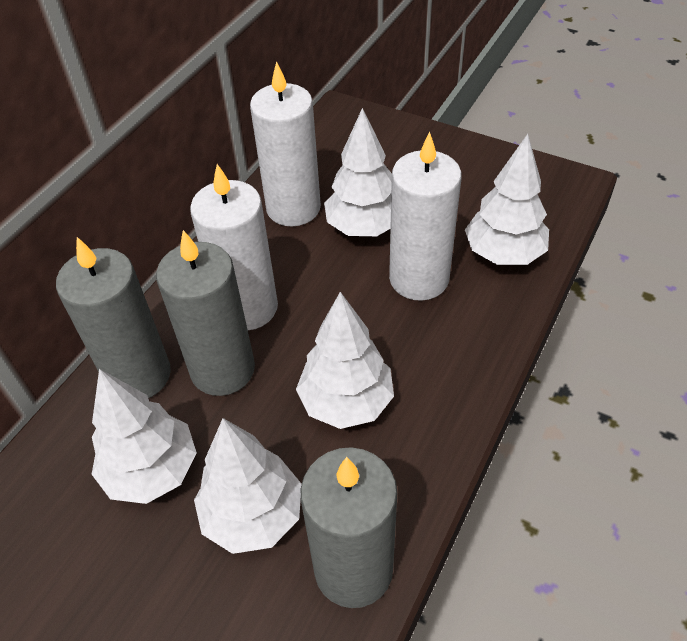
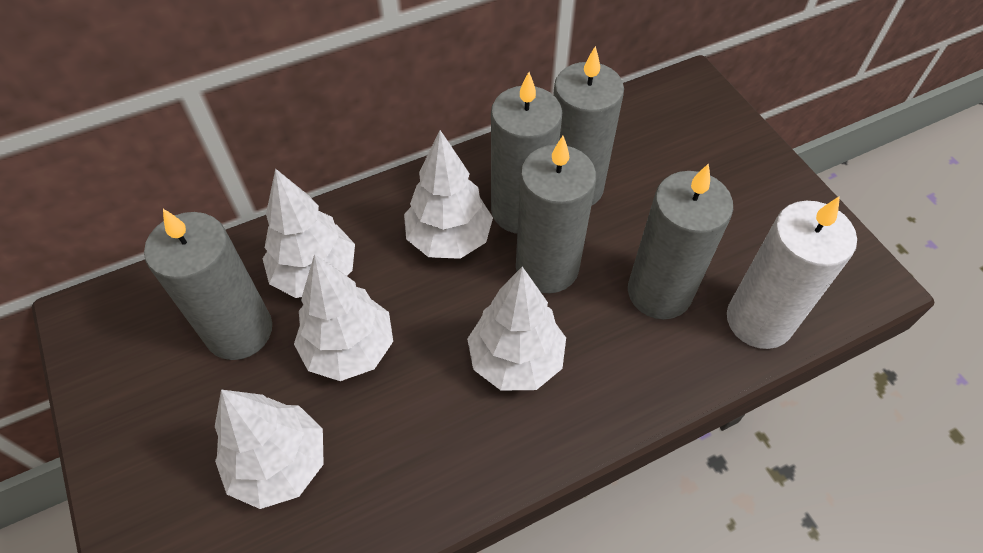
grey candle: 3 -> 5
white candle: 3 -> 1

